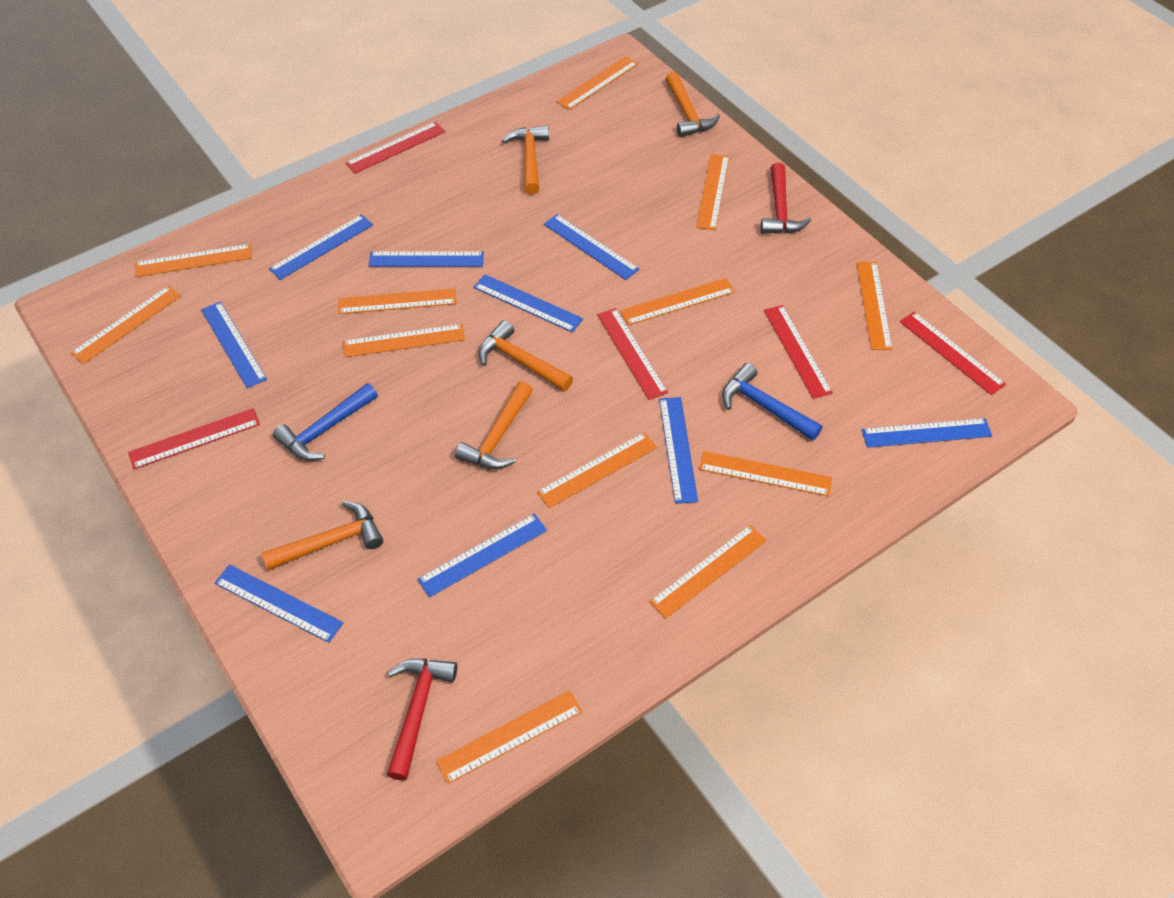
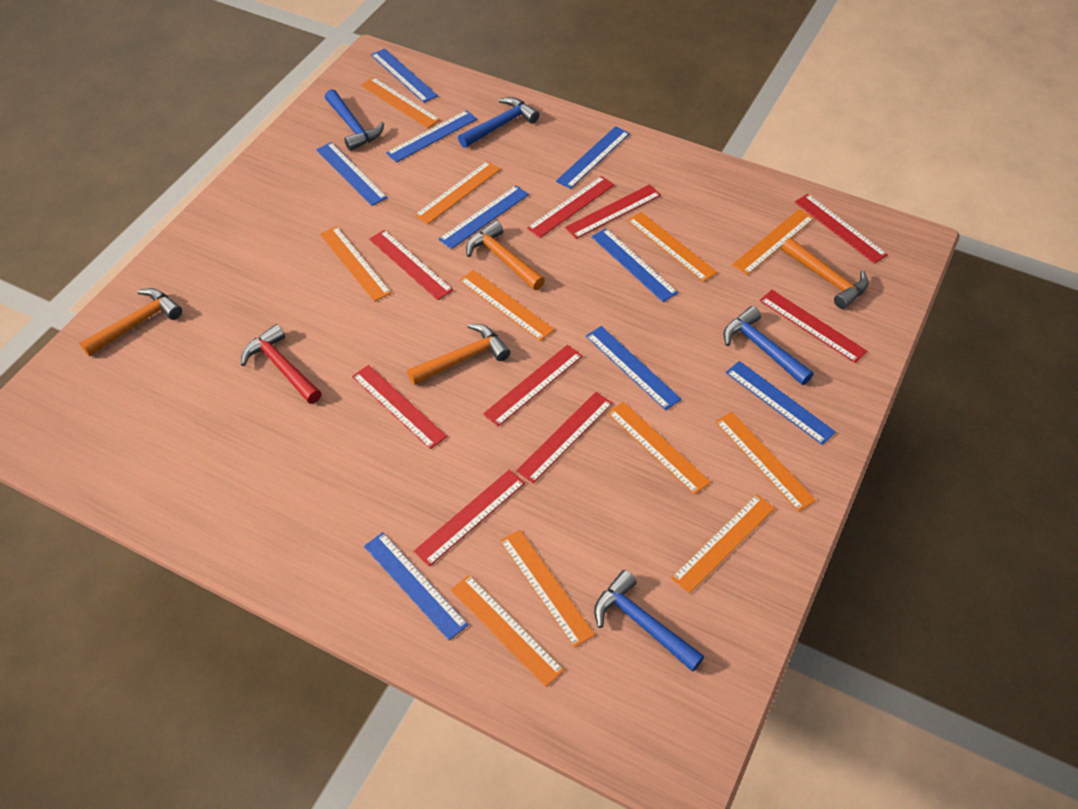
blue hammer: 2 -> 4
orange hammer: 5 -> 4
orange ruler: 12 -> 11
red hammer: 2 -> 1
red ruler: 5 -> 9

